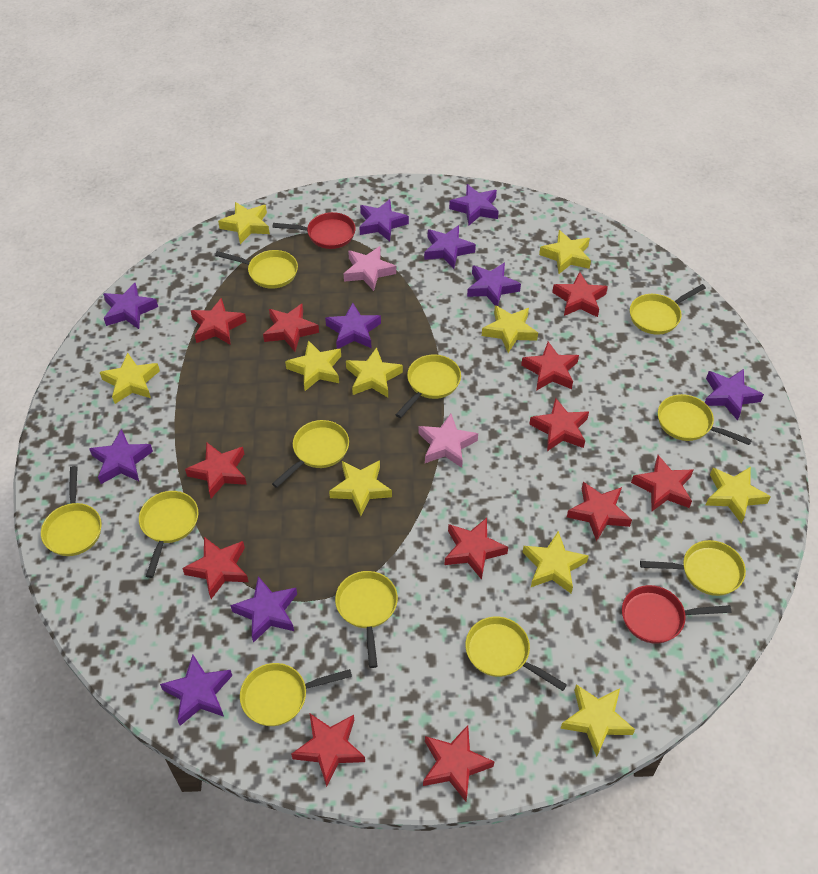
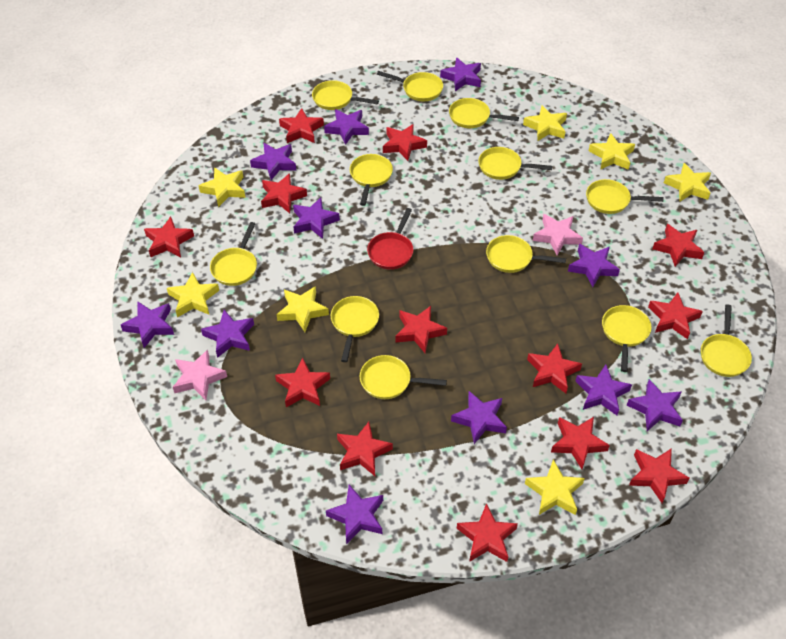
purple star: 10 -> 11
red pan: 2 -> 1
red star: 12 -> 13
yellow pan: 11 -> 12
yellow star: 10 -> 7

